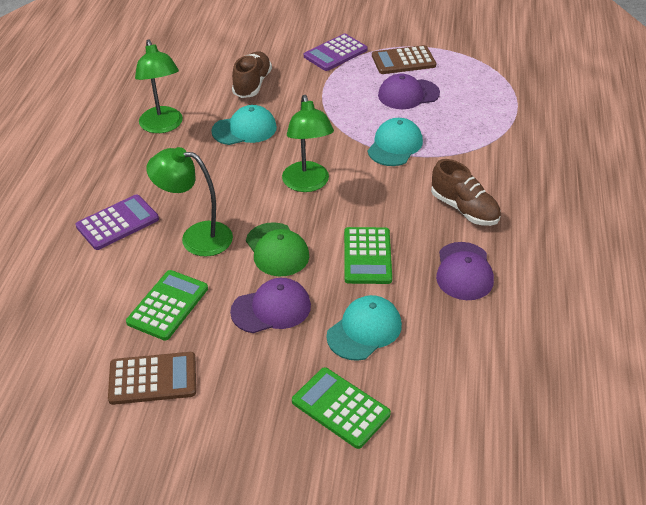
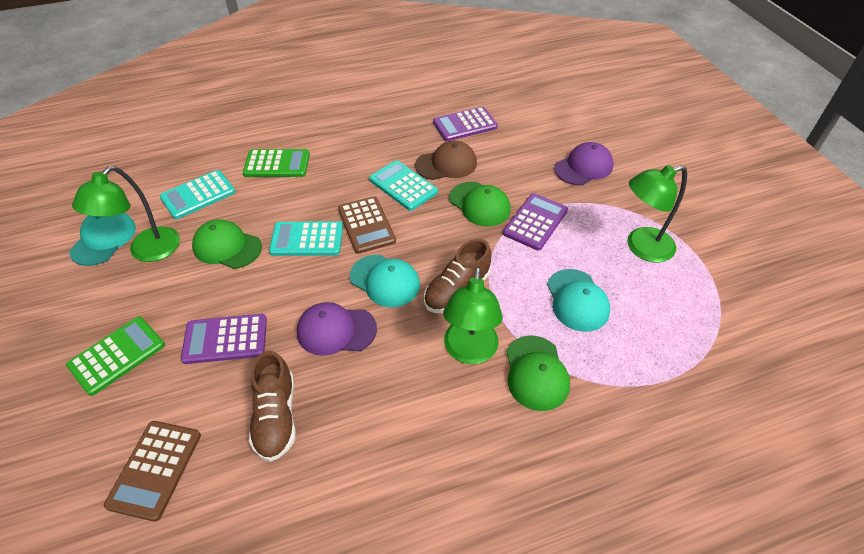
brown cap: 0 -> 1
green calculator: 3 -> 2
green cap: 1 -> 3
purple calculator: 2 -> 3
purple cap: 3 -> 2
turquoise calculator: 0 -> 3

